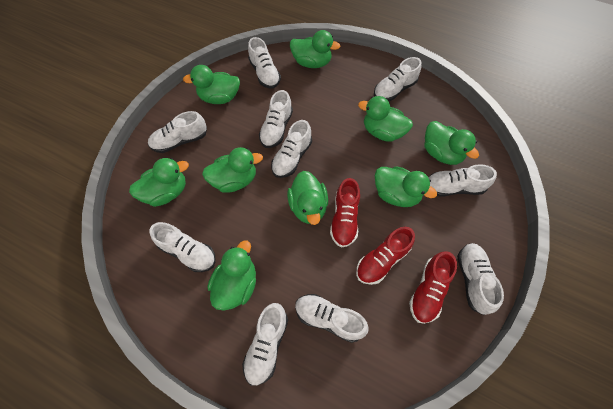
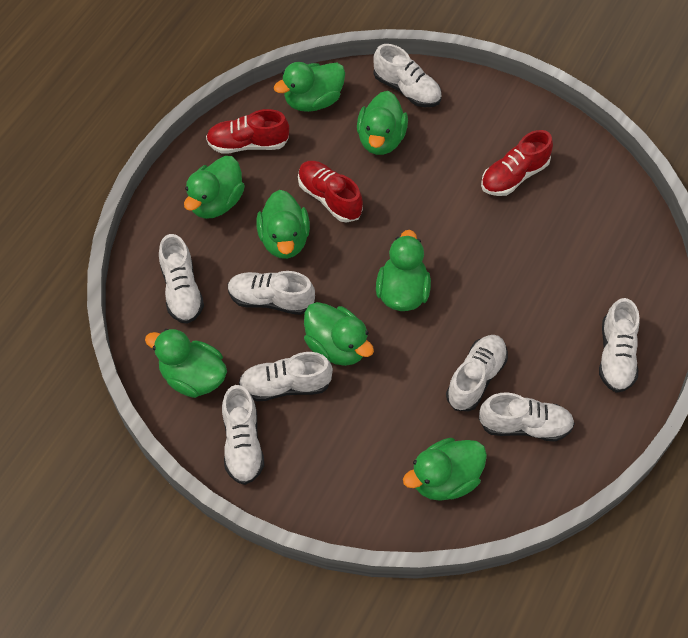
green duck: 9 -> 8
white shoe: 10 -> 8

